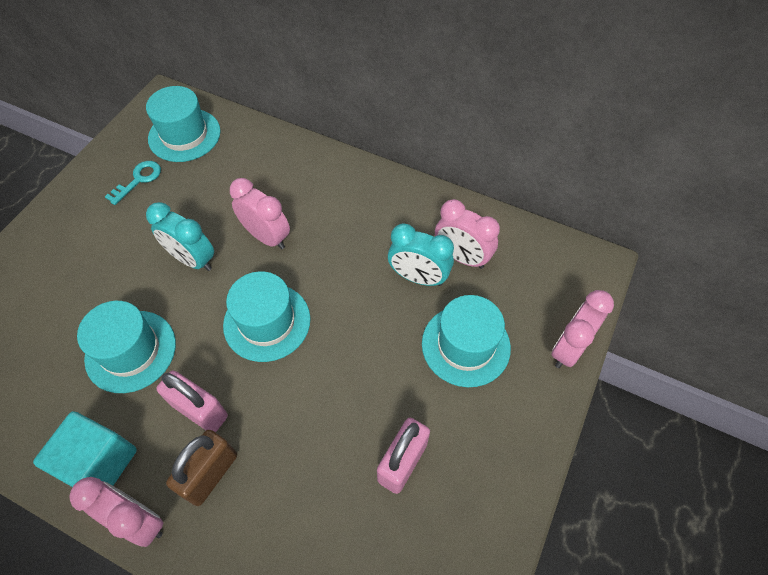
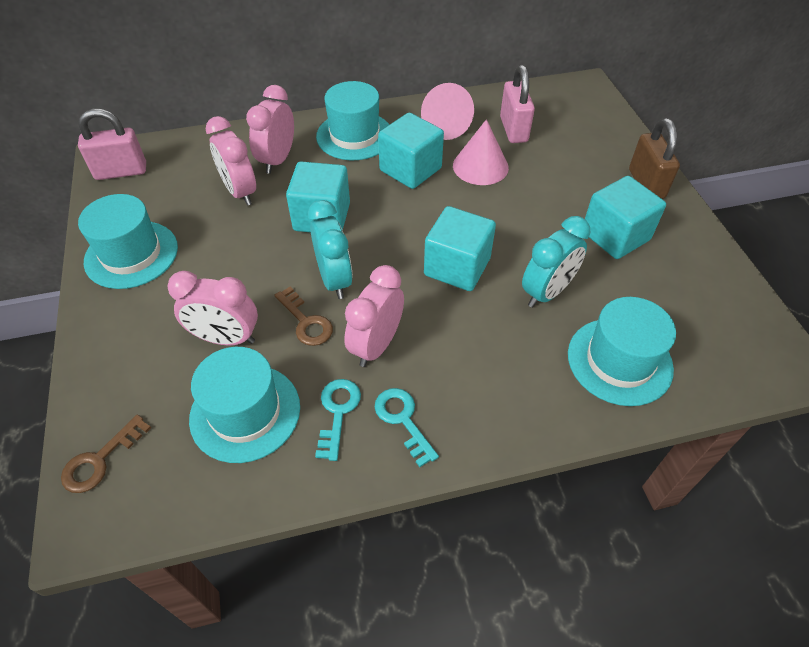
brown key: 0 -> 2
pink cone: 0 -> 2
turquoise cube: 1 -> 4
turquoise key: 1 -> 2

